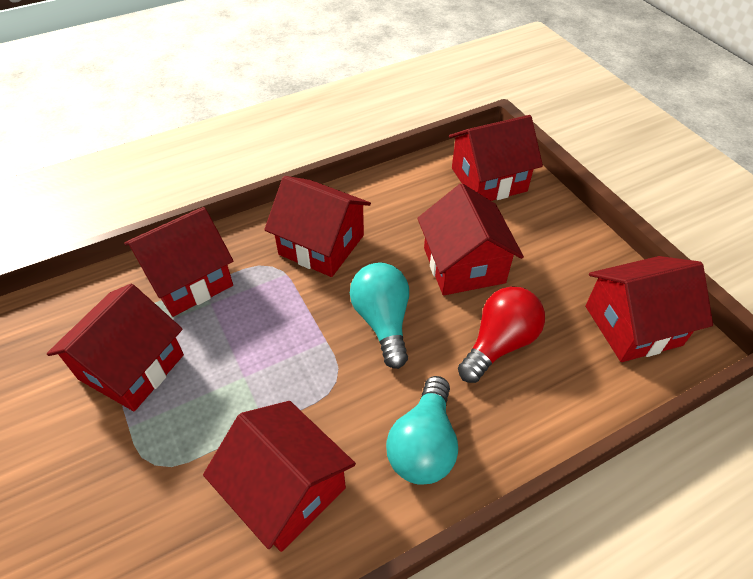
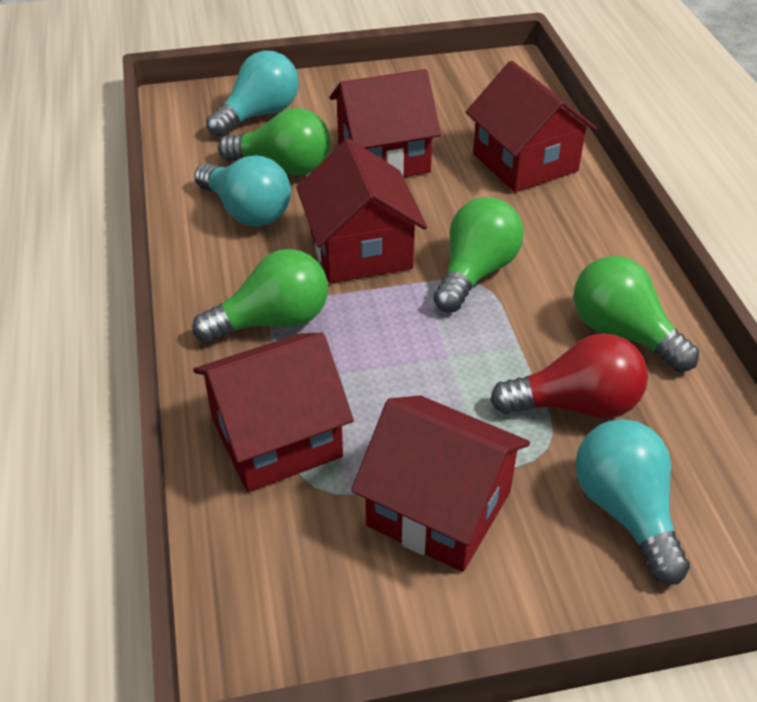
green light bulb: 0 -> 4
red house: 7 -> 5
turquoise light bulb: 2 -> 3

